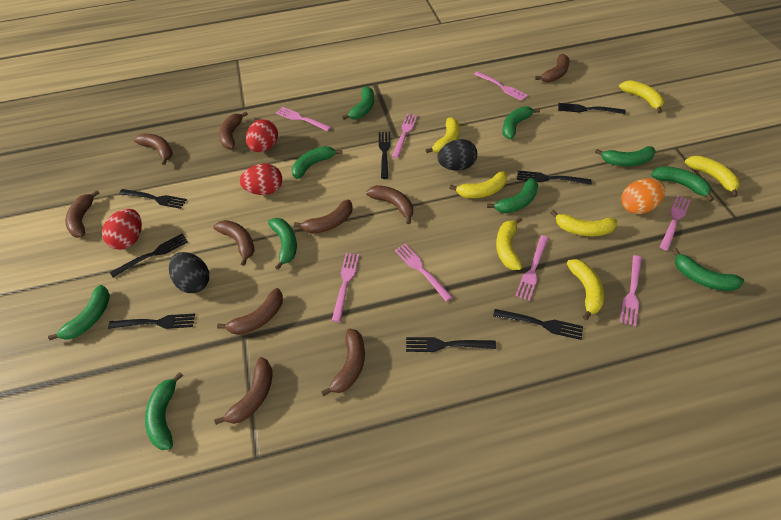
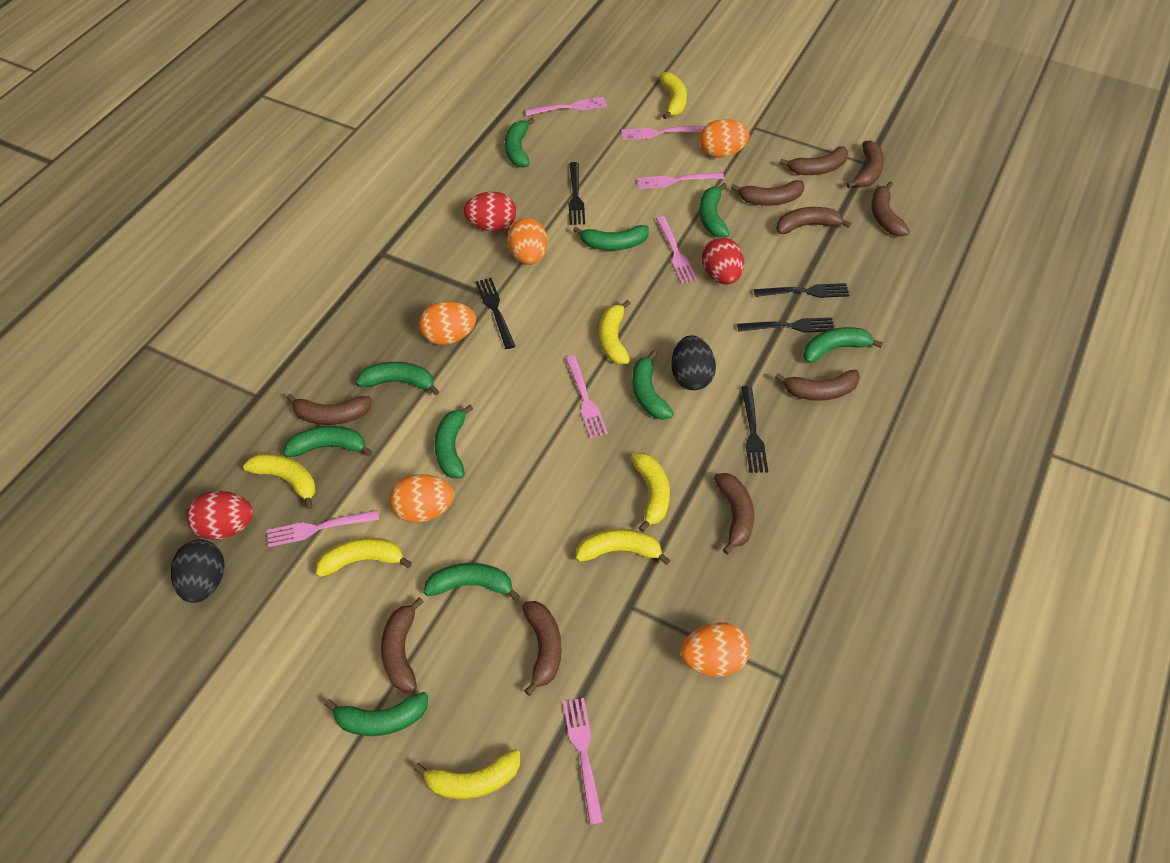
black fork: 8 -> 5
orange egg: 1 -> 5
pink fork: 8 -> 7

